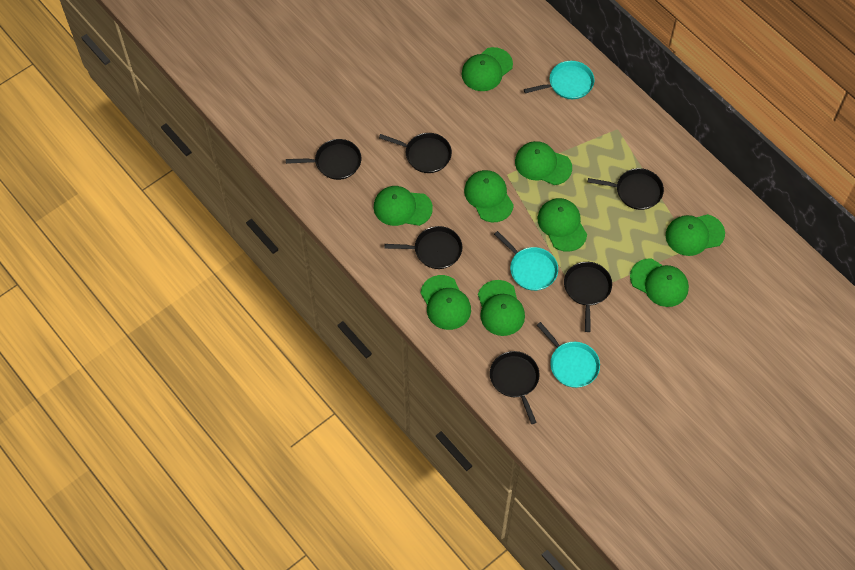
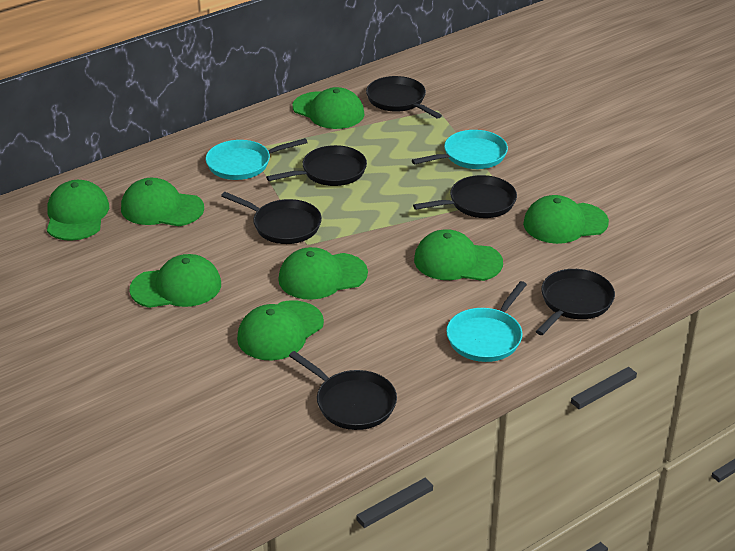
green cap: 9 -> 8

